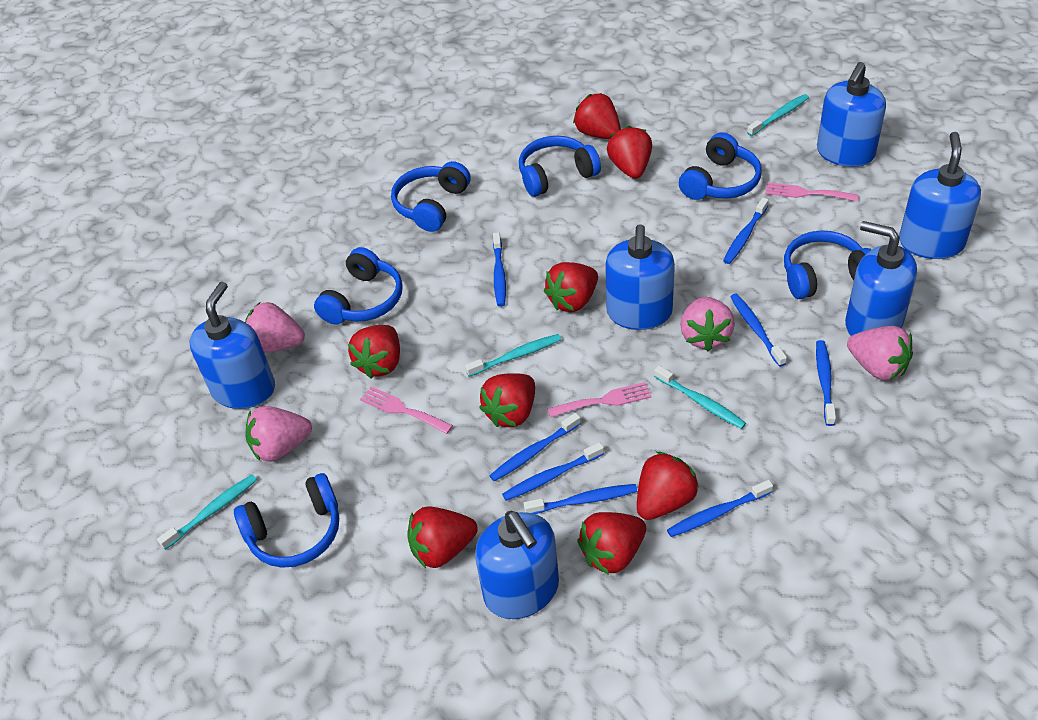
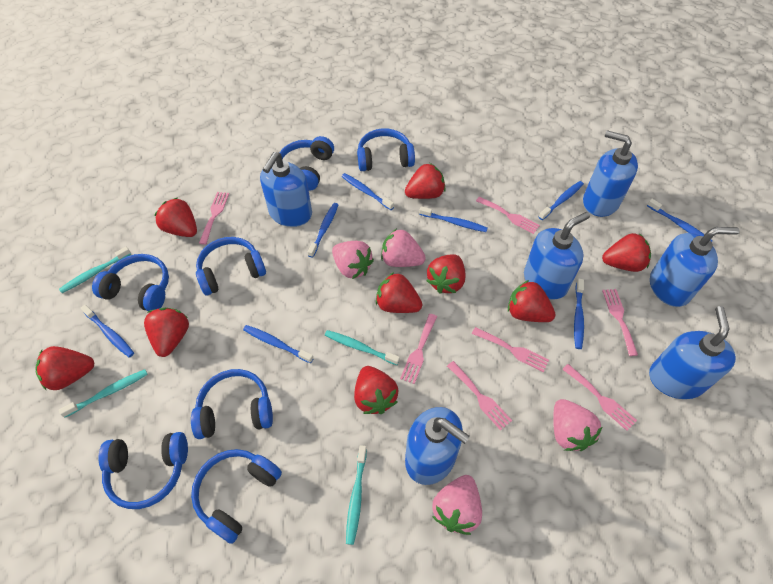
blue headphones: 6 -> 7
pink fork: 3 -> 7
red strawberry: 8 -> 9

